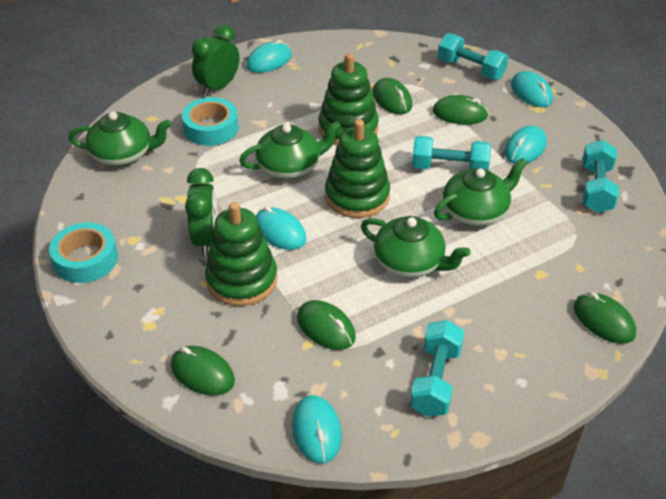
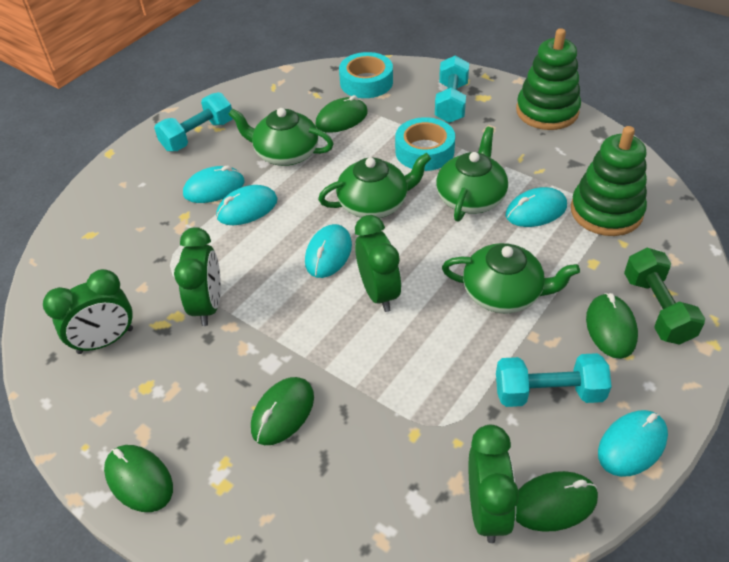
green clock: 2 -> 4
green dumbbell: 0 -> 1
green stacking toy: 3 -> 2
turquoise dumbbell: 4 -> 3

